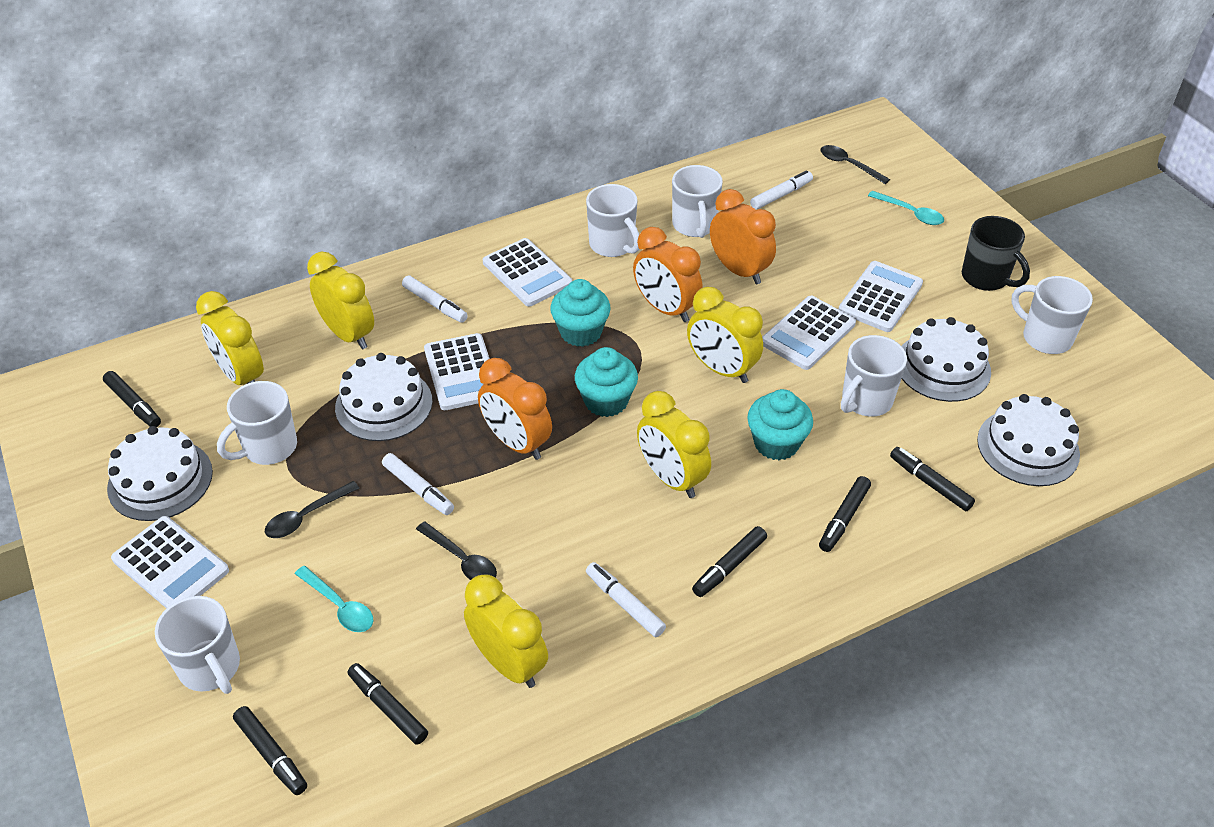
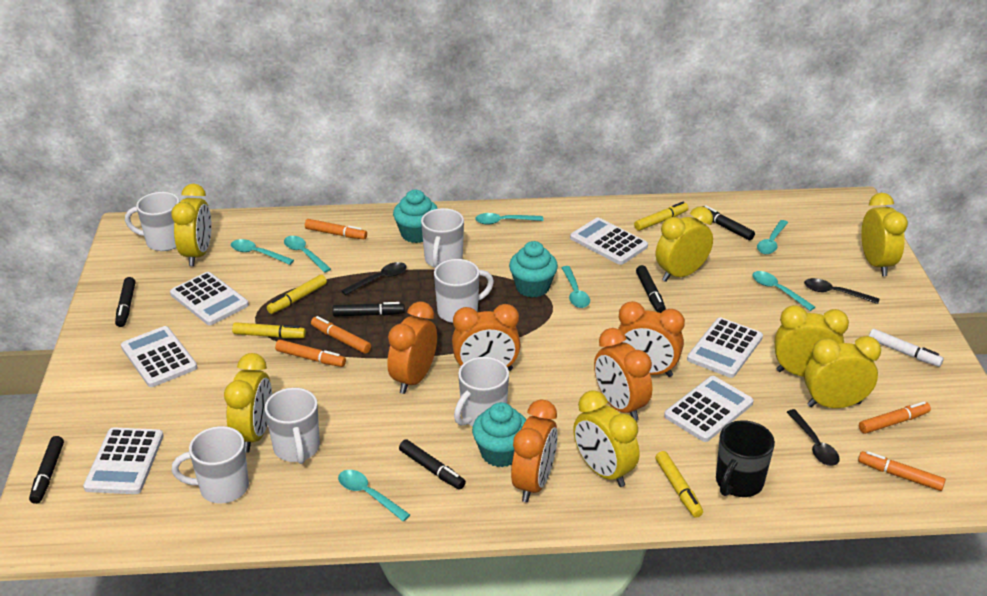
orange clock: 3 -> 5
orange marker: 0 -> 5
turquoise spoon: 2 -> 7
white cake: 4 -> 0
white calculator: 5 -> 6
white marker: 4 -> 1
yellow clock: 5 -> 7
yellow marker: 0 -> 4

